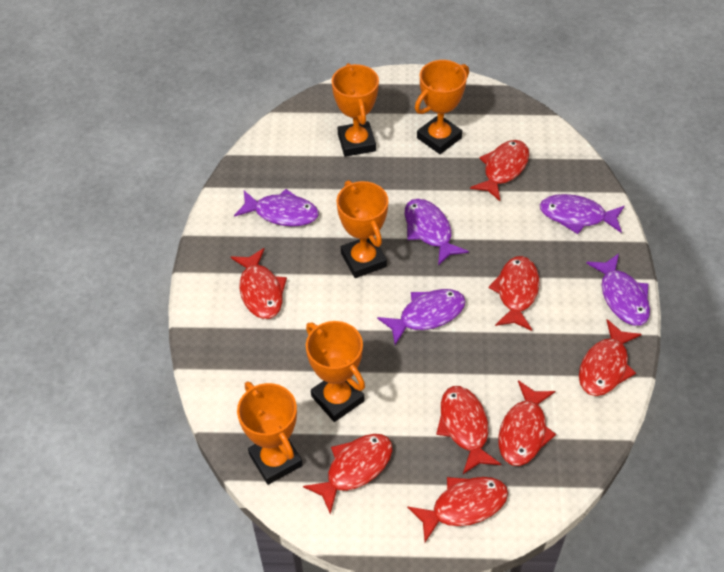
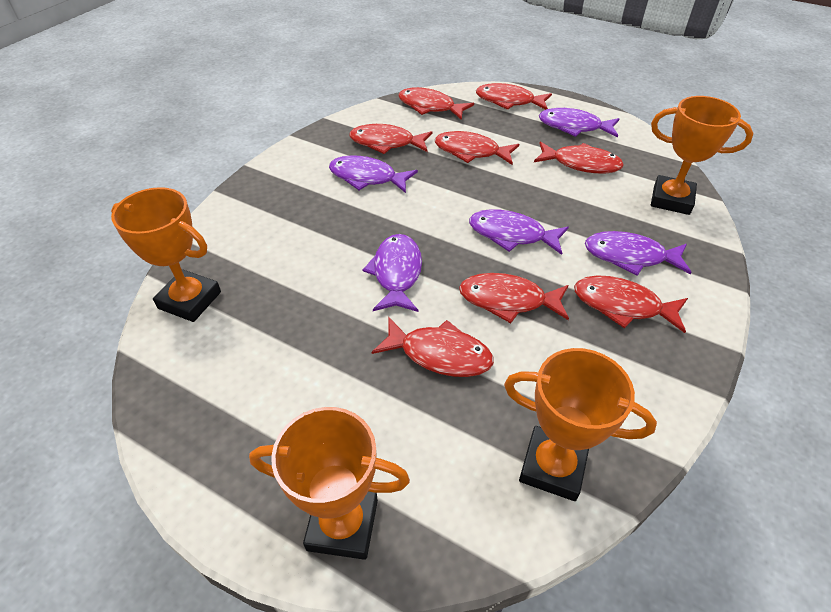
orange trophy: 5 -> 4

